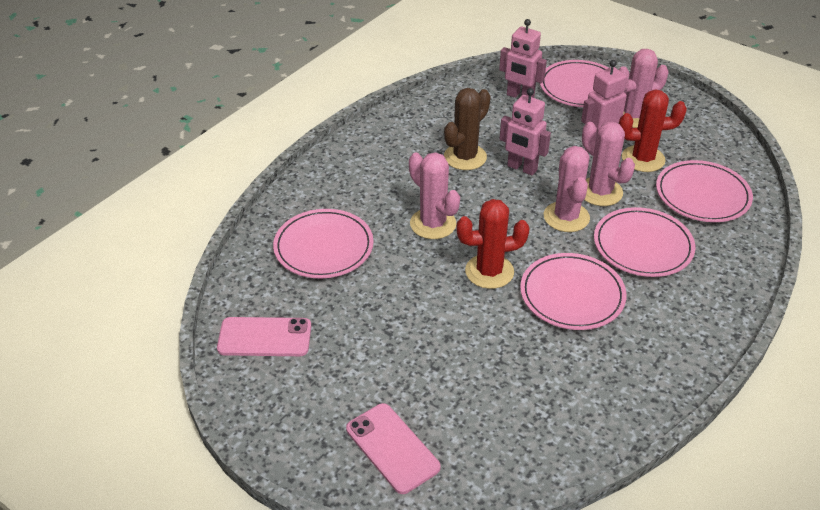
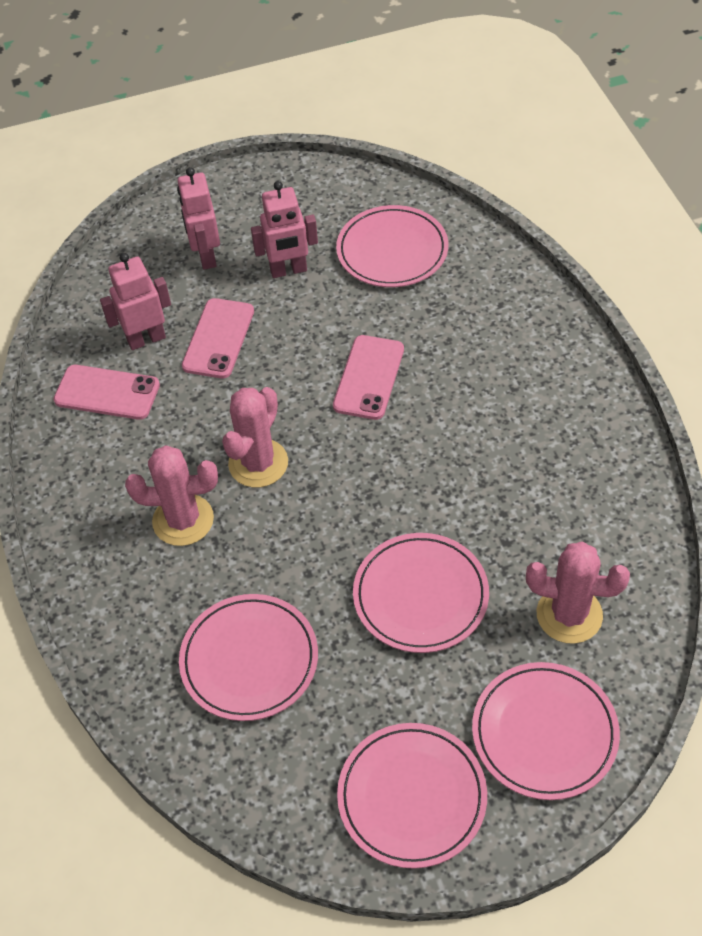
brown cactus: 1 -> 0
pink cactus: 4 -> 3
pink phone: 2 -> 3
red cactus: 2 -> 0

